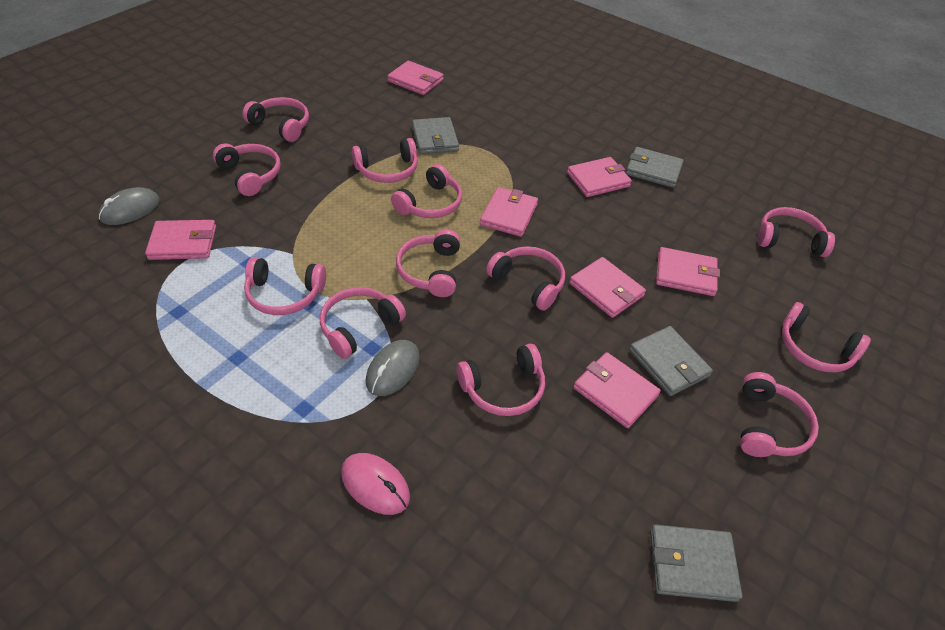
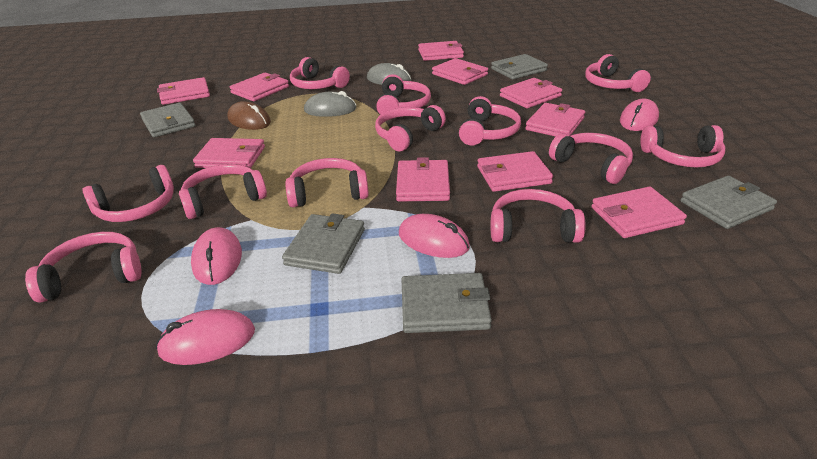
brown mouse: 0 -> 1
grey wallet: 4 -> 5
pink mouse: 1 -> 4
pink wallet: 7 -> 10

